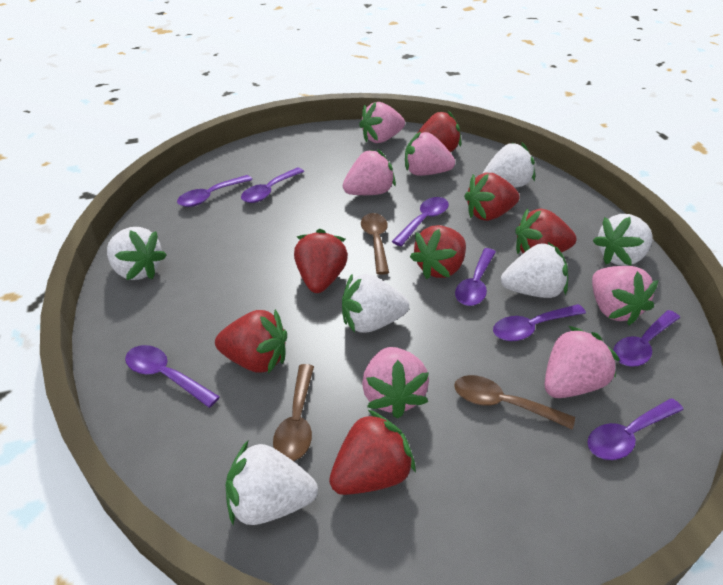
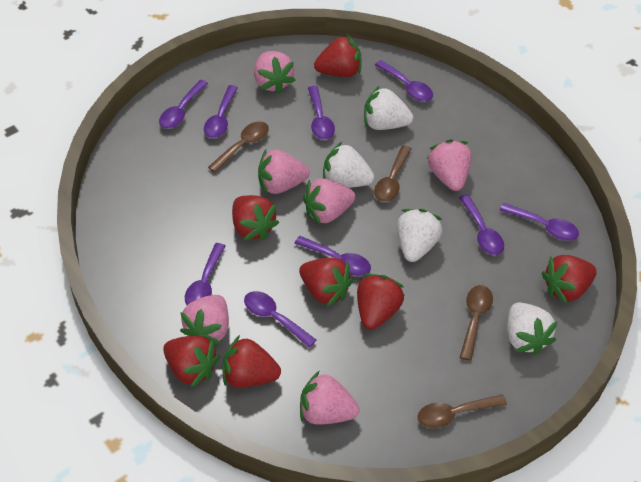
brown spoon: 3 -> 4
purple spoon: 8 -> 9
white strawberry: 6 -> 4

